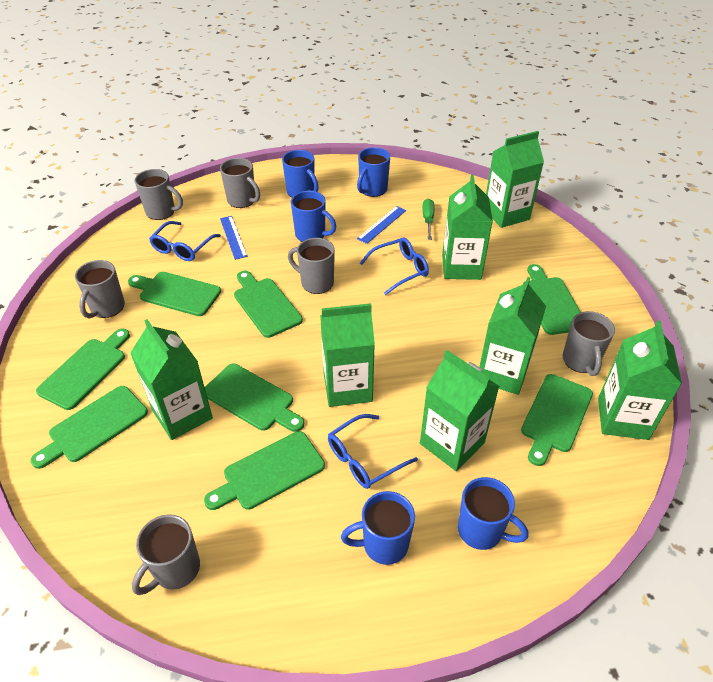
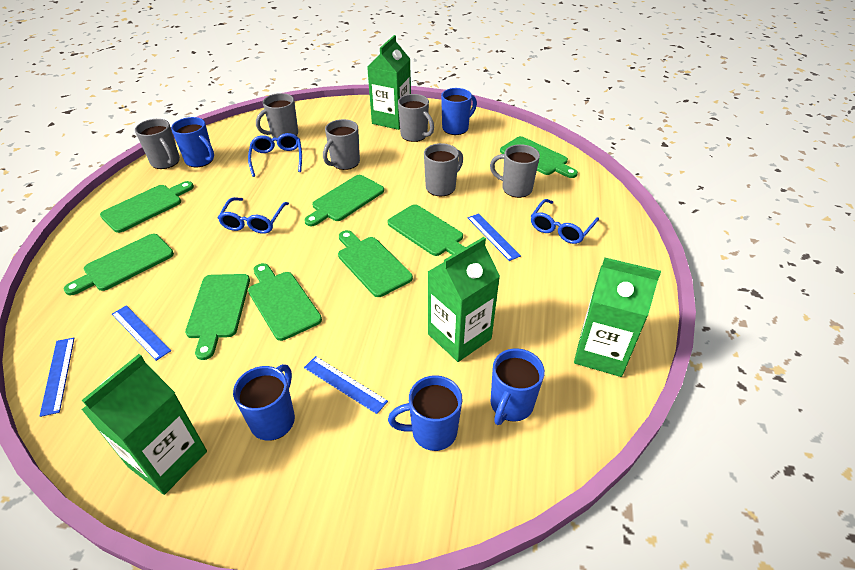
blue ruler: 2 -> 4
green carton: 7 -> 4
green screwdriver: 1 -> 0

